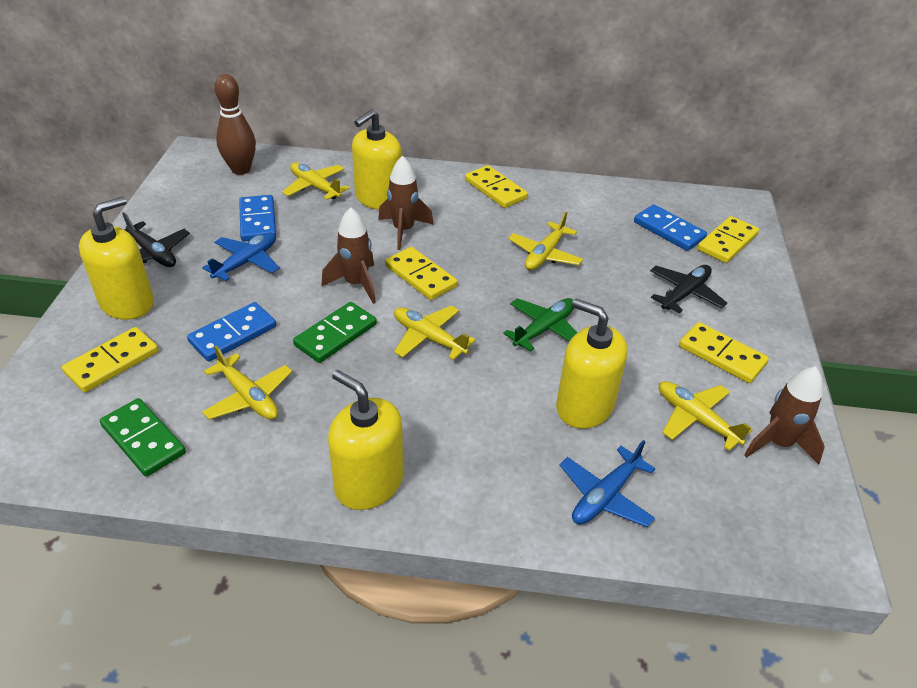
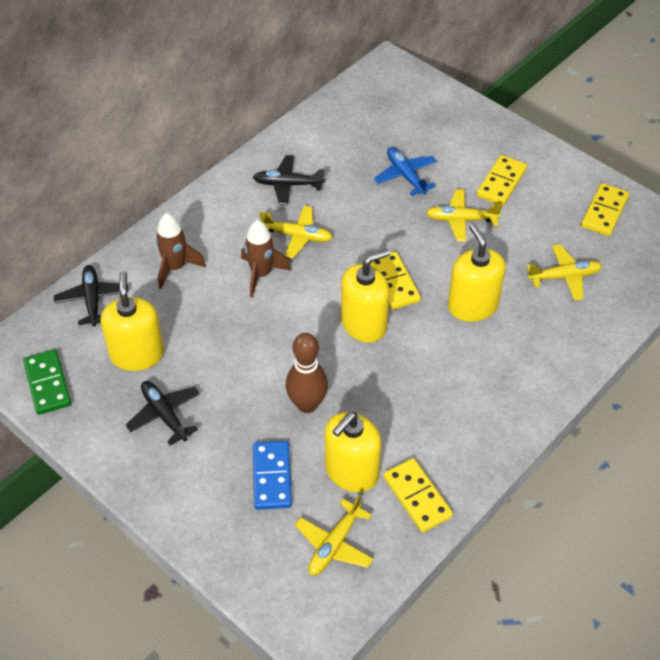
black plane: 2 -> 3
blue domino: 3 -> 1
blue plane: 2 -> 1
brown rocket: 3 -> 2
green domino: 2 -> 1
green plane: 1 -> 0
yellow domino: 5 -> 4
yellow plane: 5 -> 4

